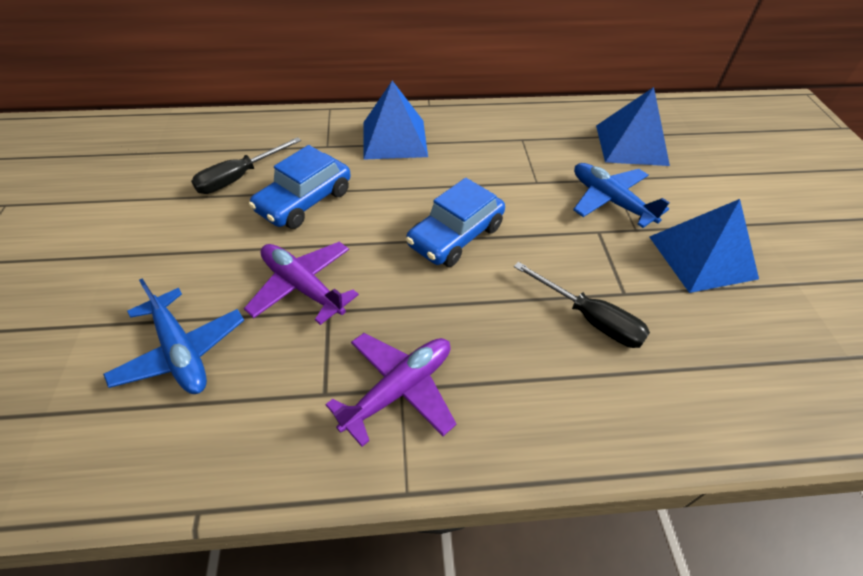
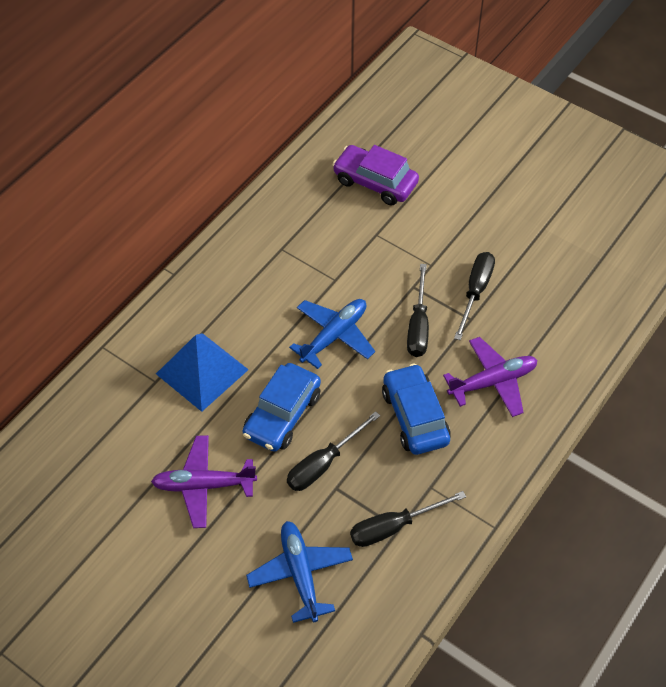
black screwdriver: 2 -> 4
blue pyramid: 3 -> 1
purple car: 0 -> 1

